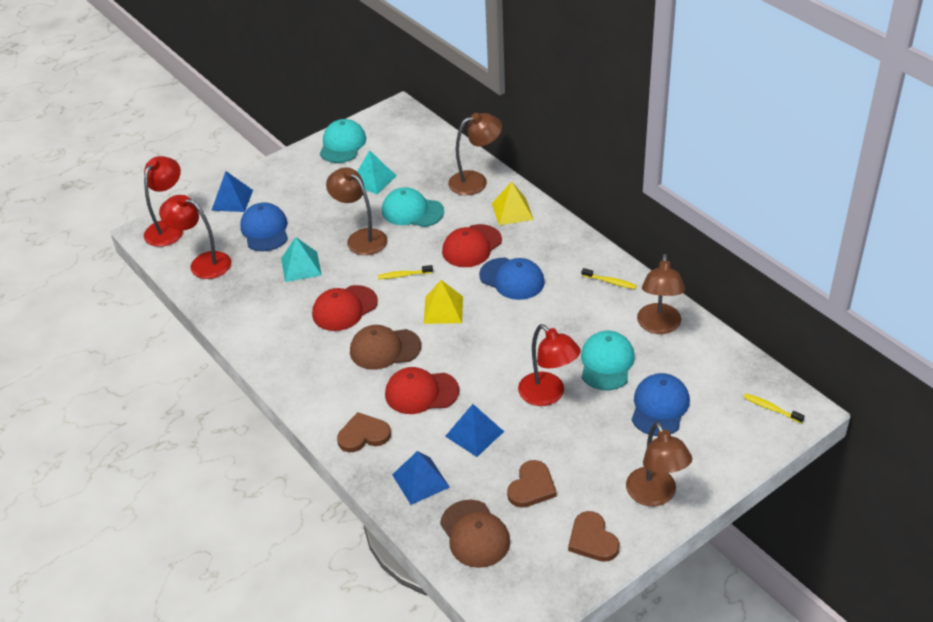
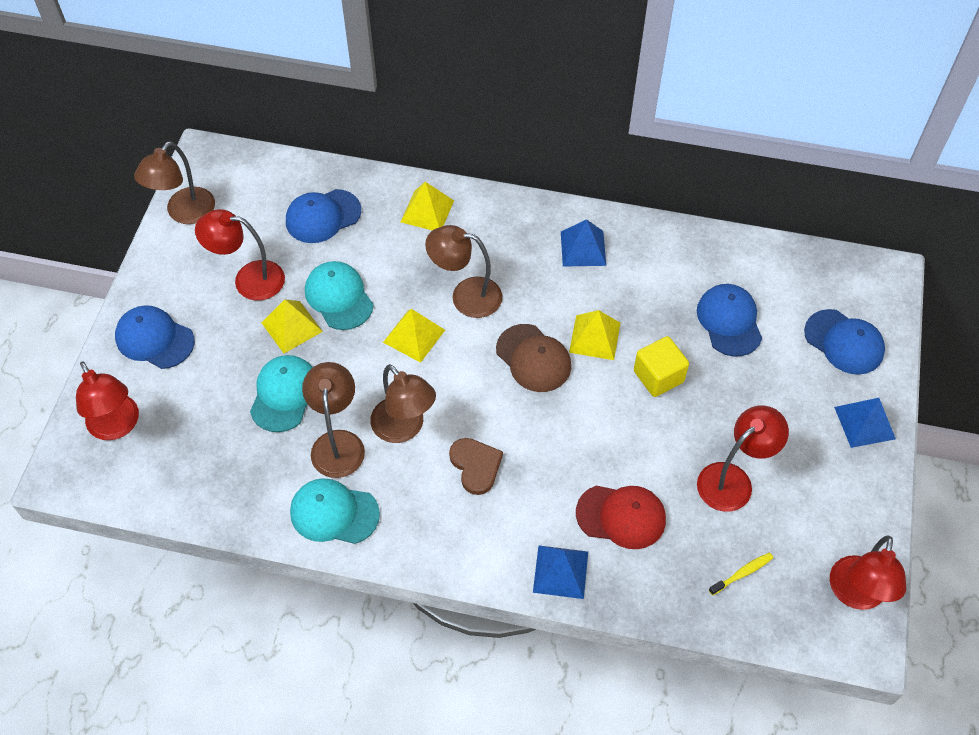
blue cap: 3 -> 4
brown cap: 2 -> 1
brown heart: 3 -> 1
red cap: 3 -> 1
red lamp: 3 -> 4
turquoise pyramid: 2 -> 0
yellow cube: 0 -> 1
yellow pyramid: 2 -> 4
yellow toothbrush: 3 -> 1

